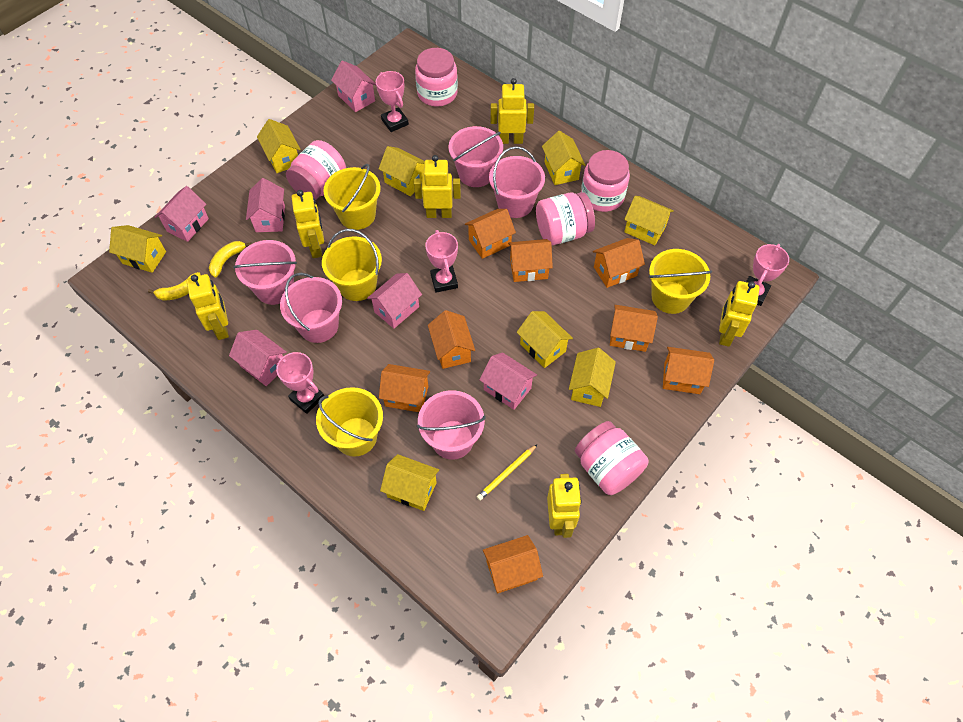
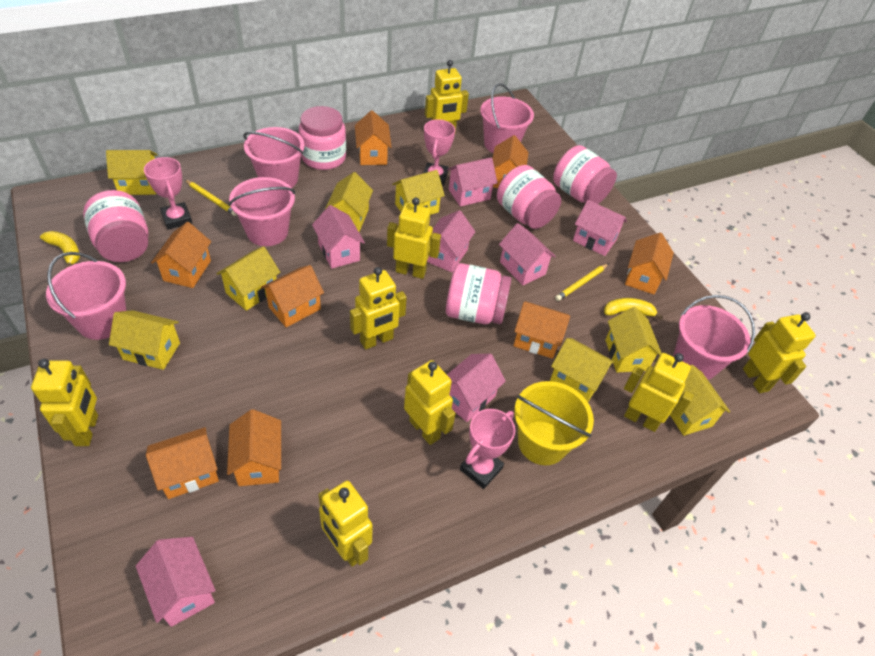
pink house: 6 -> 7
pink trophy: 4 -> 3
yellow bucket: 4 -> 1
yellow pencil: 1 -> 2
yellow robot: 6 -> 8

